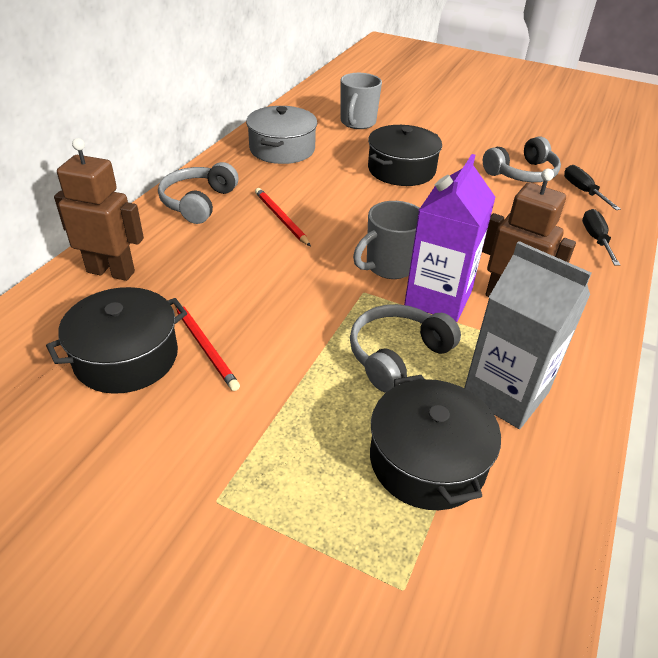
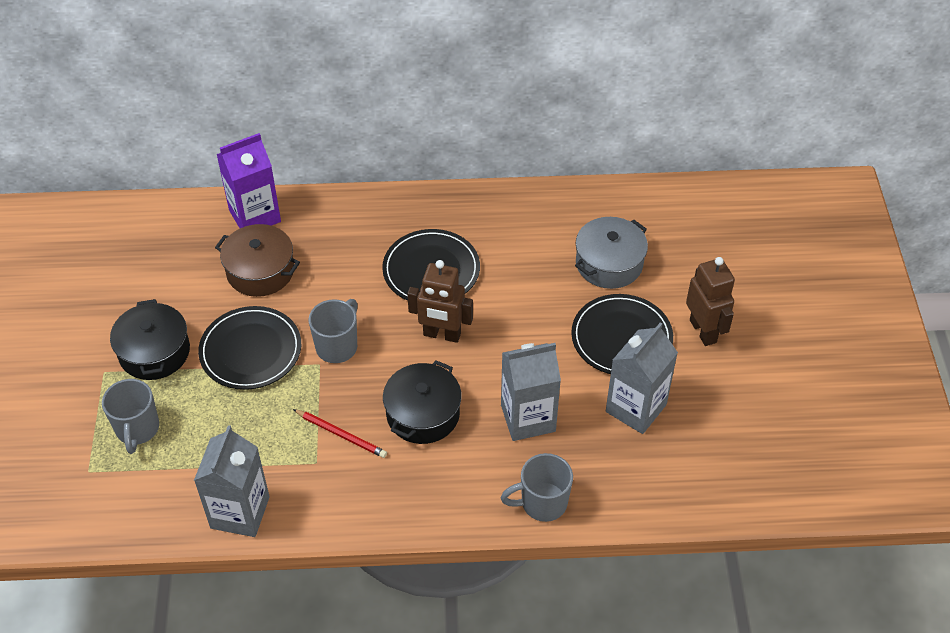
black plate: 0 -> 3
black pot: 3 -> 2
black screwdriver: 2 -> 0
brown pot: 0 -> 1
grey carton: 1 -> 3
grey headphones: 3 -> 0
grey mug: 2 -> 3
red pencil: 2 -> 1

